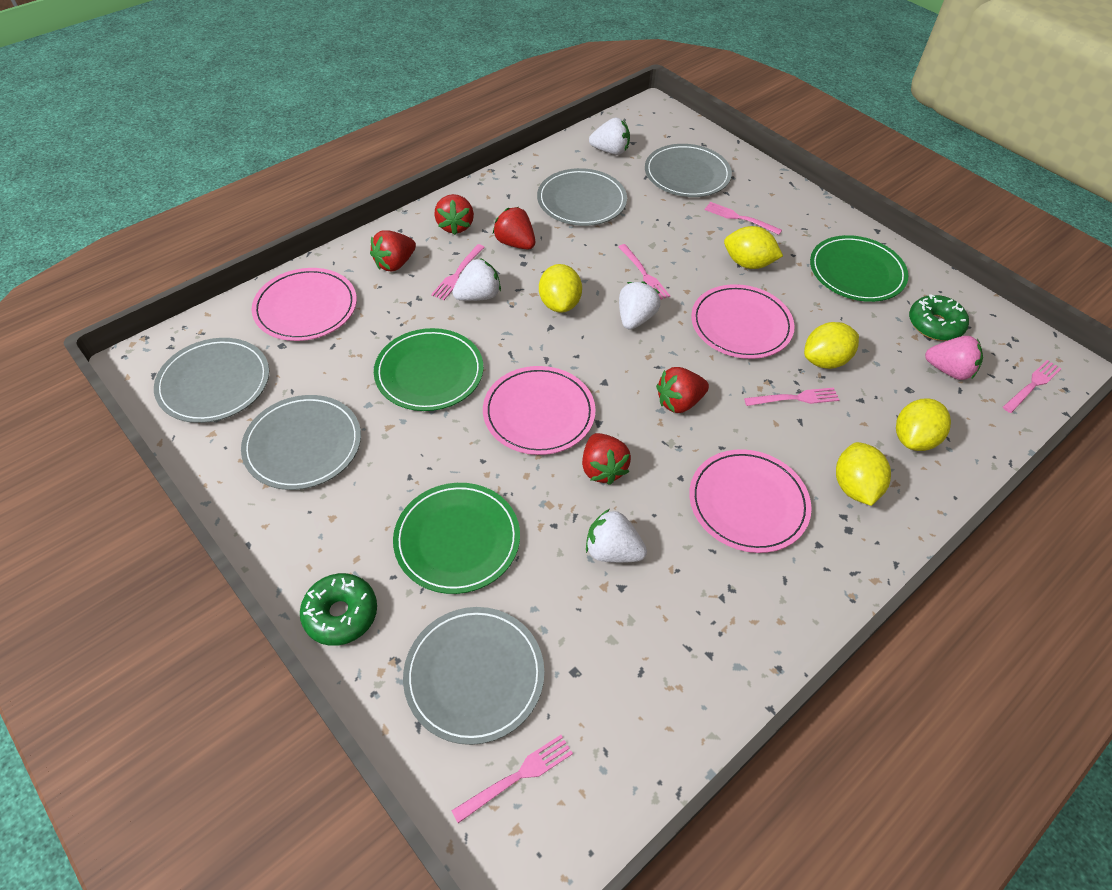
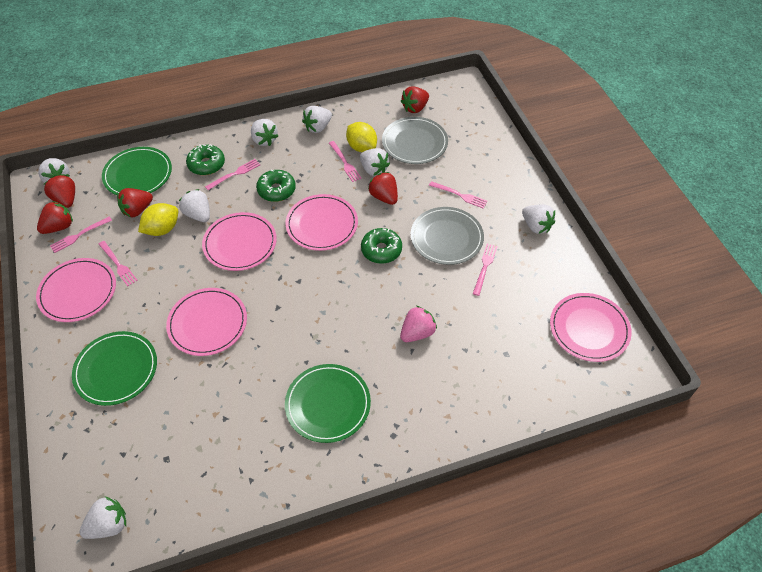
green donut: 2 -> 3
grey plate: 5 -> 2
pink plate: 4 -> 5
white strawberry: 4 -> 7
yellow lemon: 5 -> 2

